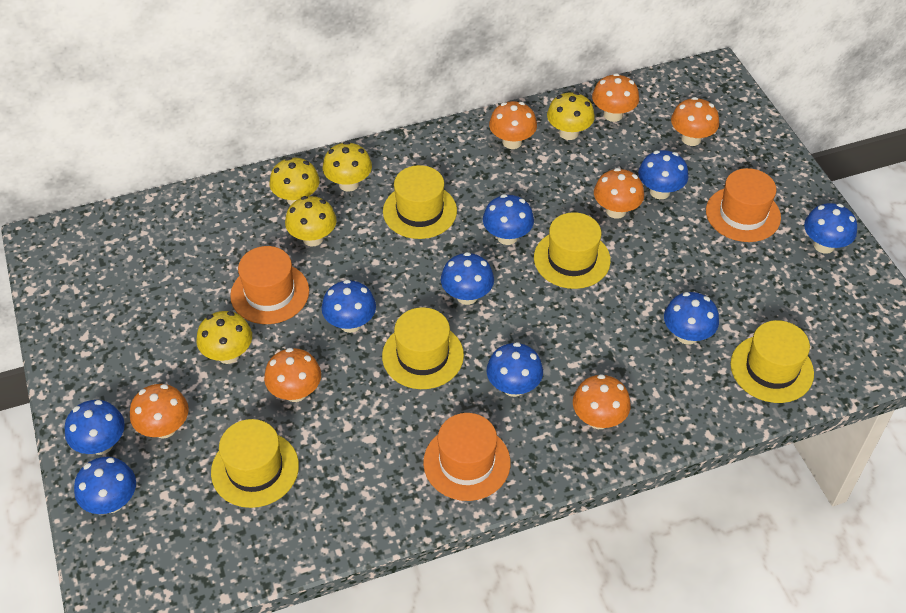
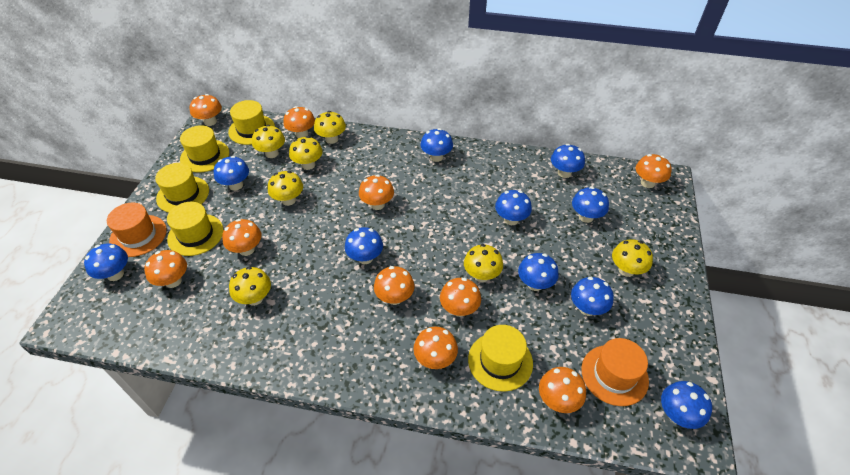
blue mushroom: 9 -> 10
orange hat: 3 -> 2
orange mushroom: 7 -> 10
yellow mushroom: 5 -> 7

